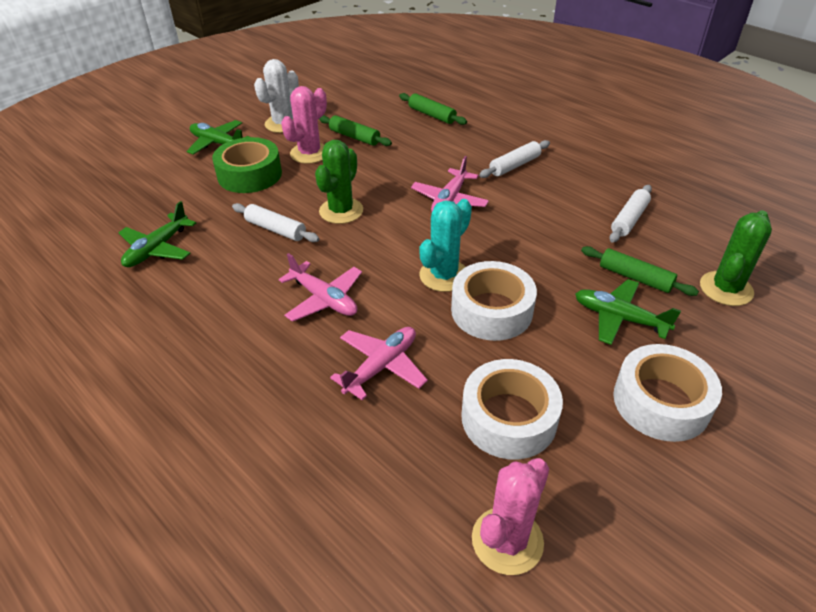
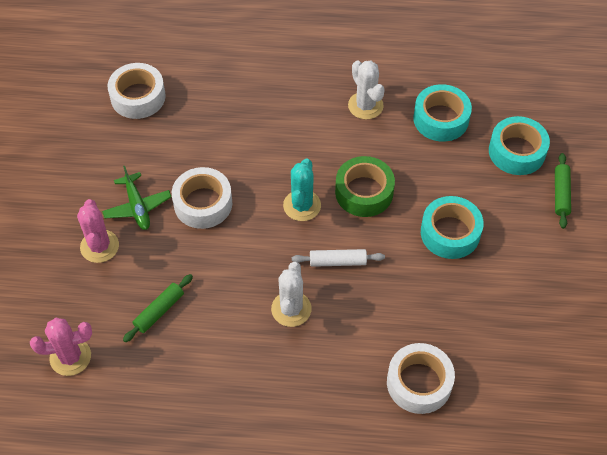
green cactus: 2 -> 0
green plane: 3 -> 1
green rolling pin: 3 -> 2
pink plane: 3 -> 0
turquoise tape: 0 -> 3
white cactus: 1 -> 2
white rolling pin: 3 -> 1

